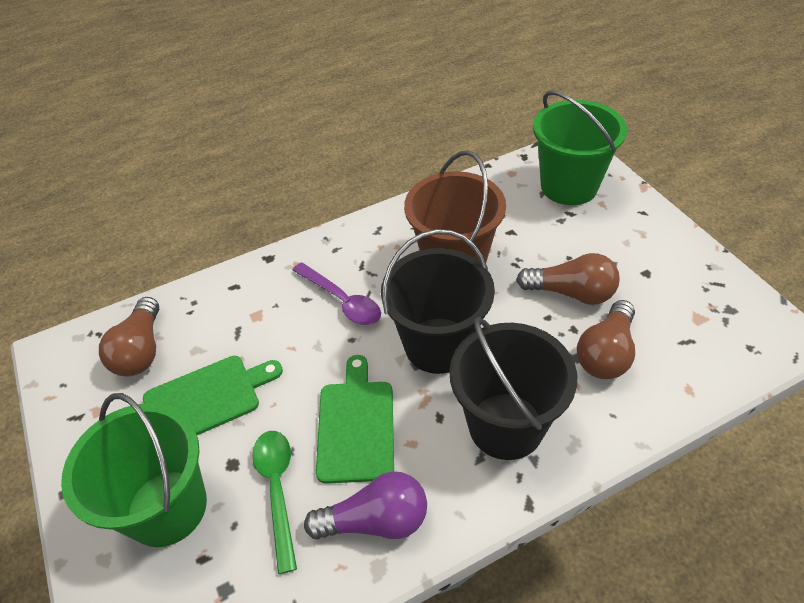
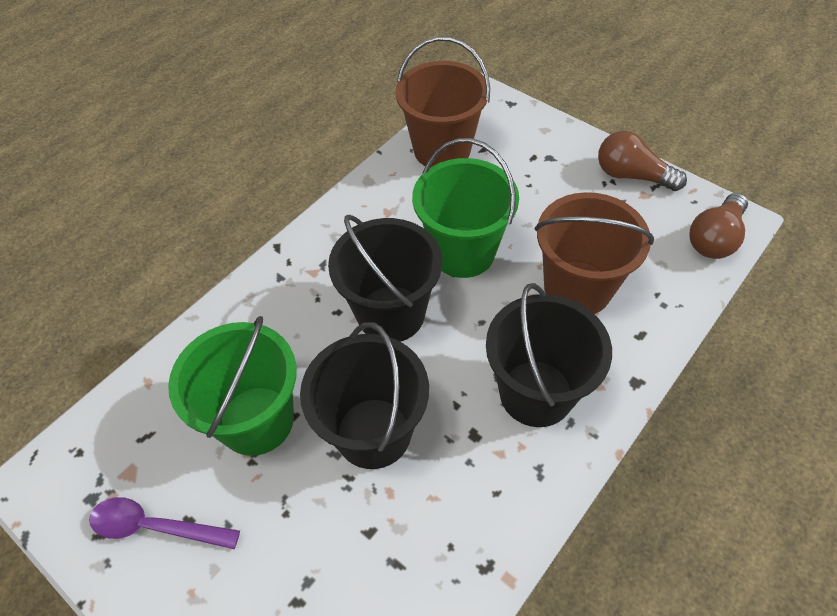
black bucket: 2 -> 3
brown bucket: 1 -> 2
brown light bulb: 3 -> 2
green cutting board: 2 -> 0
green spoon: 1 -> 0
purple light bulb: 1 -> 0

